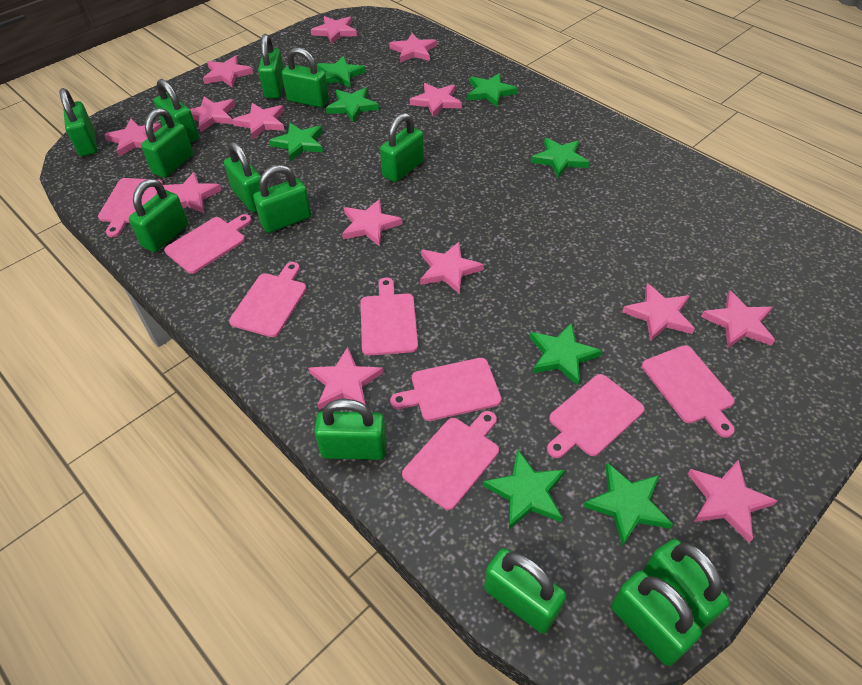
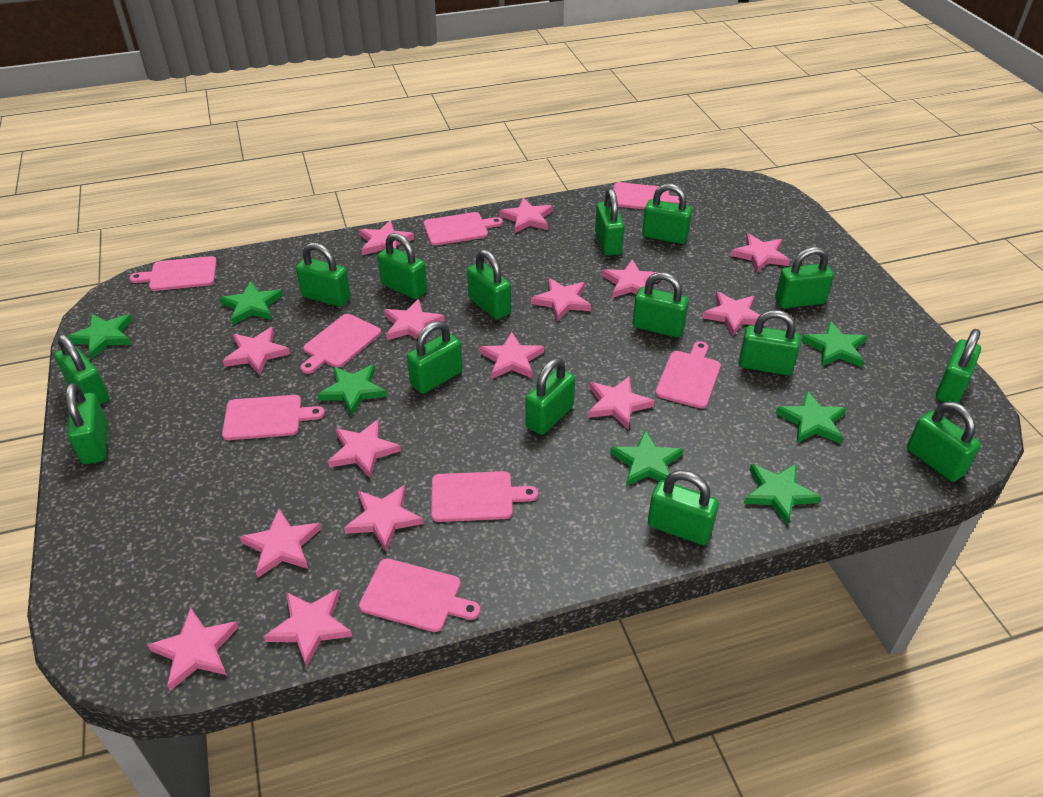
green padlock: 13 -> 15
green star: 8 -> 7
pink star: 14 -> 15

